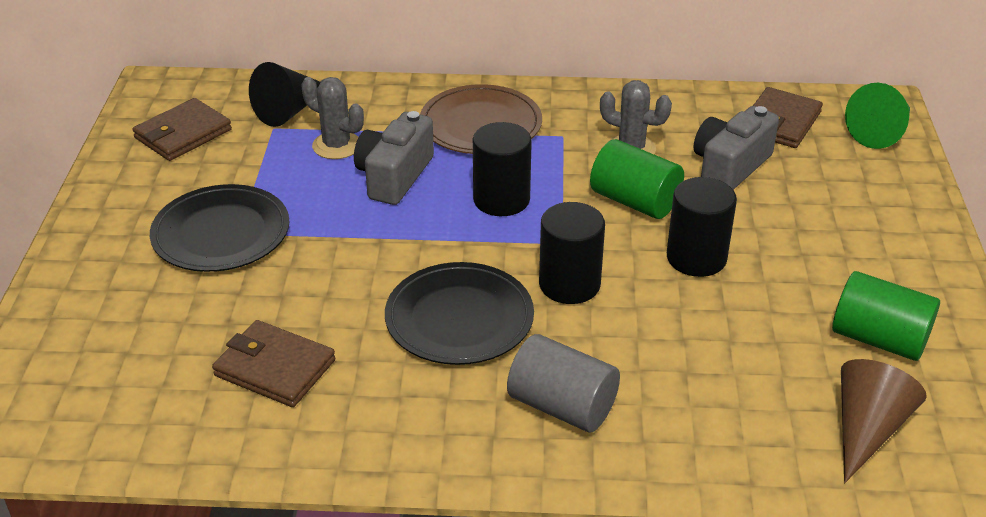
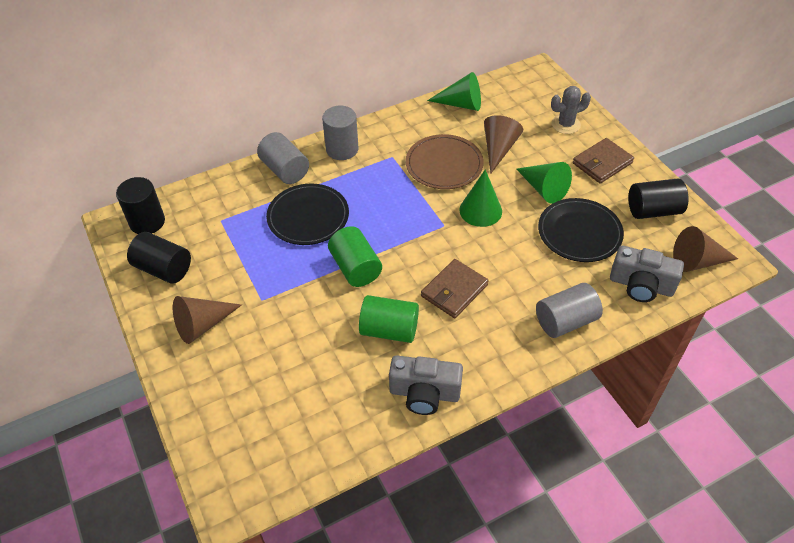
black cone: 1 -> 0
brown cone: 1 -> 3
brown wallet: 3 -> 2
green cone: 1 -> 3
grey cactus: 2 -> 1
grey cylinder: 1 -> 3

